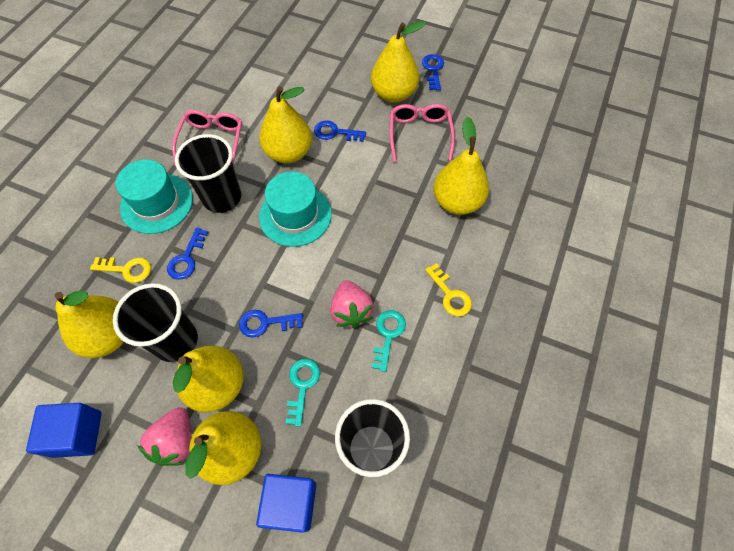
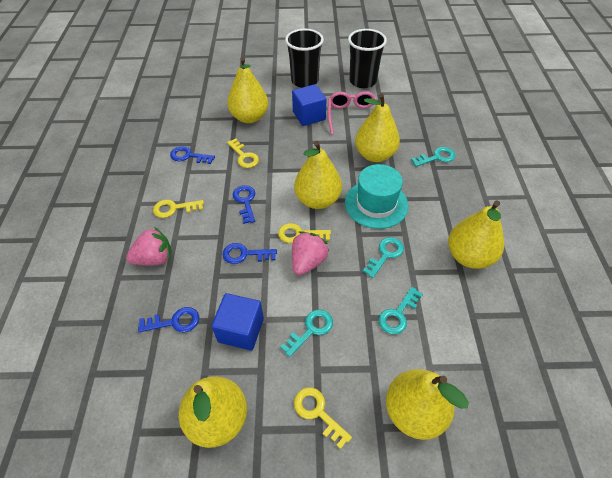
black cup: 3 -> 2
pink glasses: 2 -> 1
turquoise hat: 2 -> 1
turquoise key: 2 -> 4
yellow key: 2 -> 4

